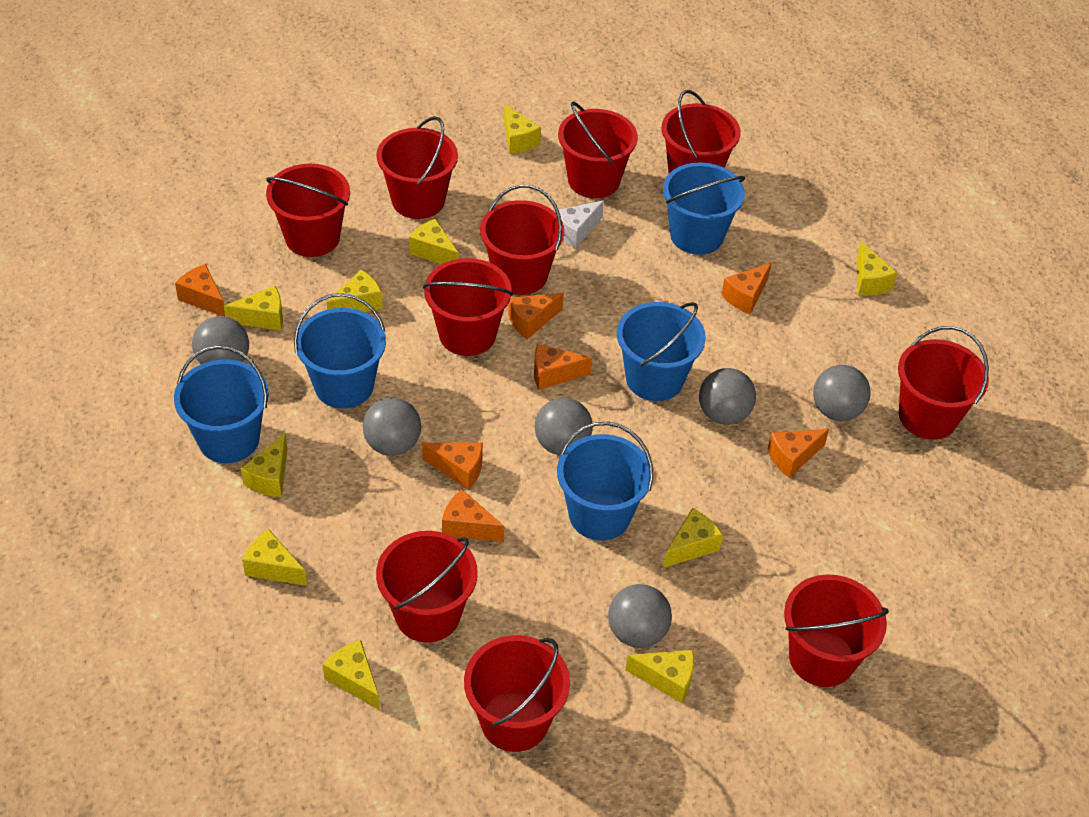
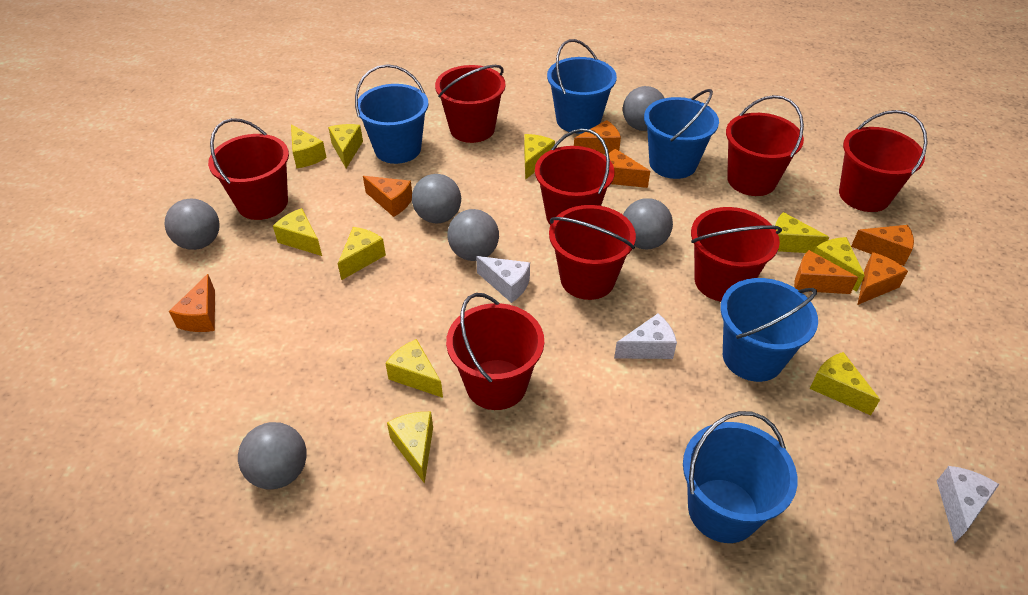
red bucket: 10 -> 8
white cheese: 1 -> 3

